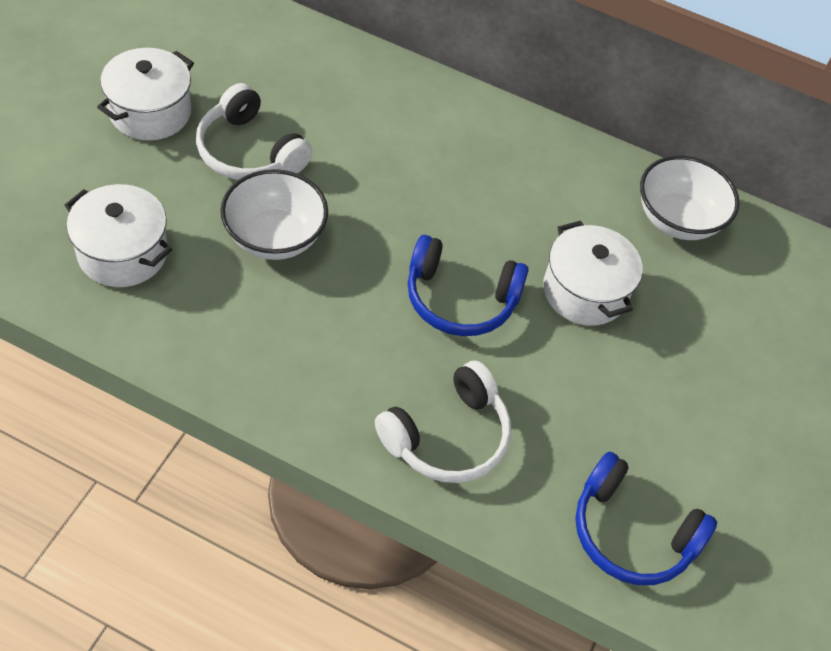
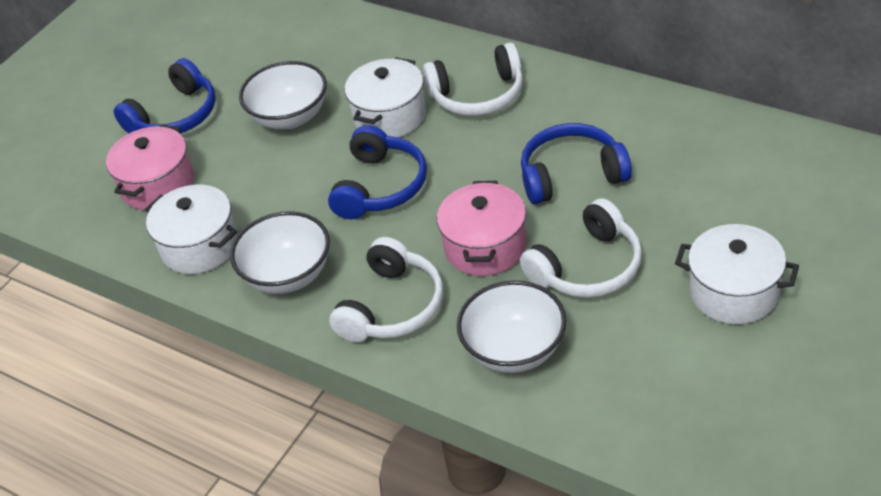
blue headphones: 2 -> 3
pink pot: 0 -> 2
white bowl: 2 -> 3
white headphones: 2 -> 3

